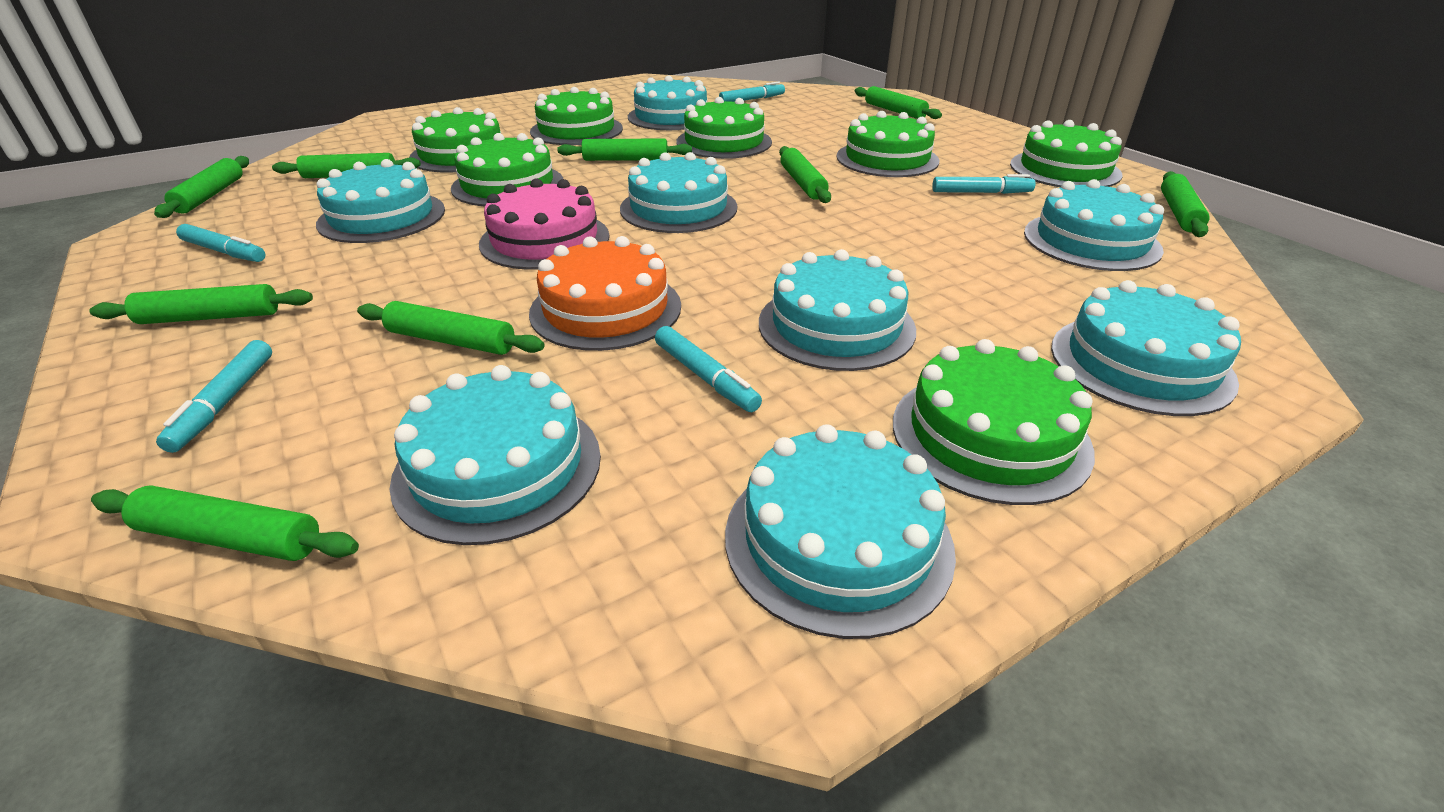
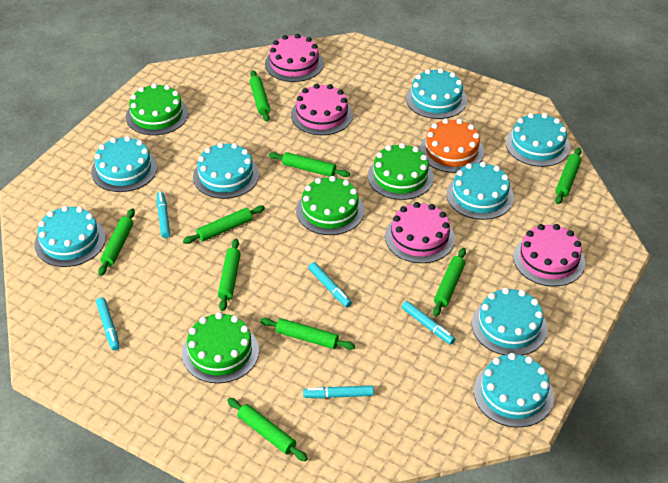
green cake: 7 -> 4
pink cake: 1 -> 4

